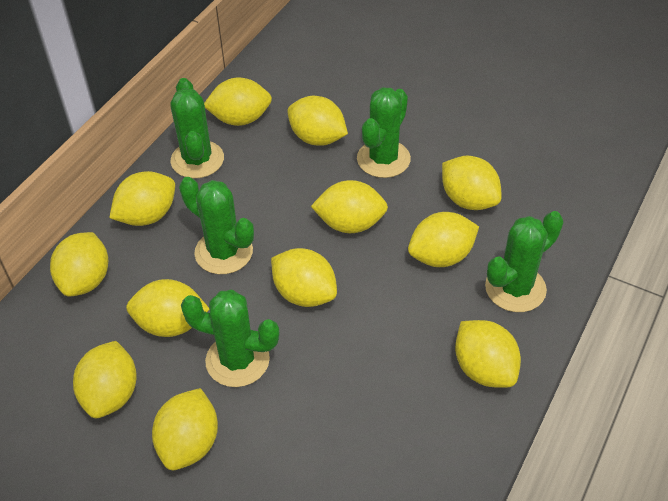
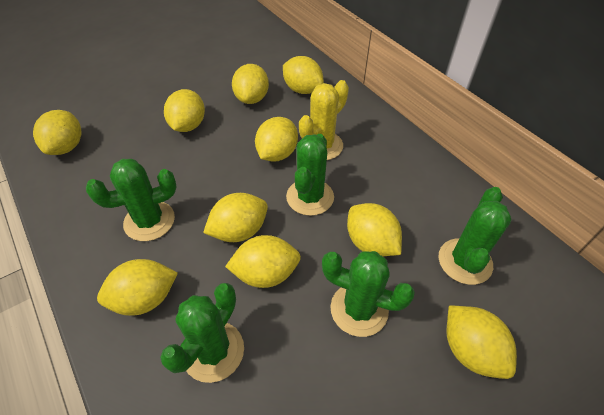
yellow cactus: 0 -> 1
yellow lemon: 12 -> 10

